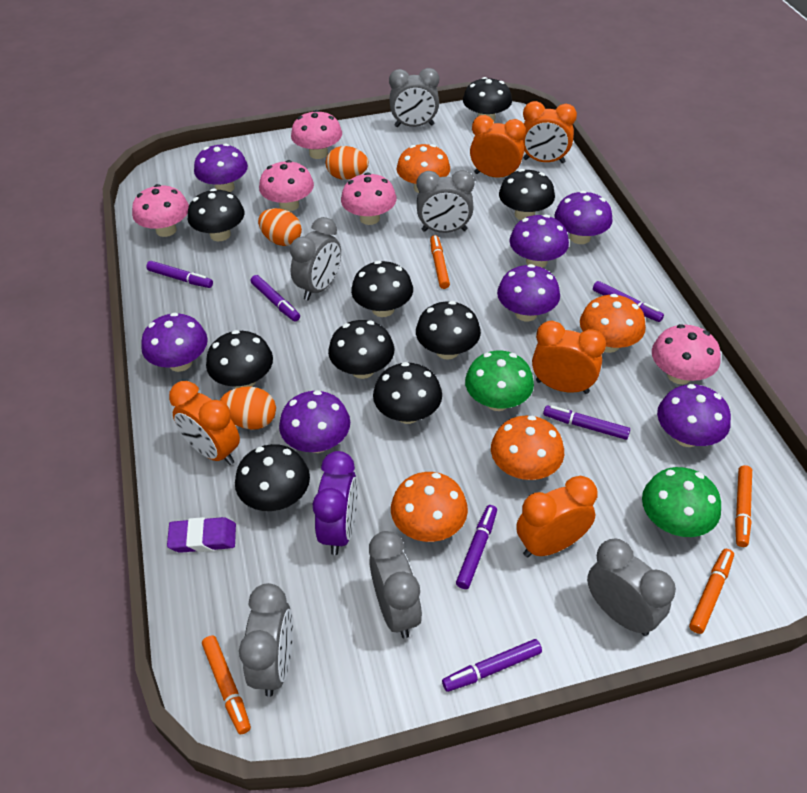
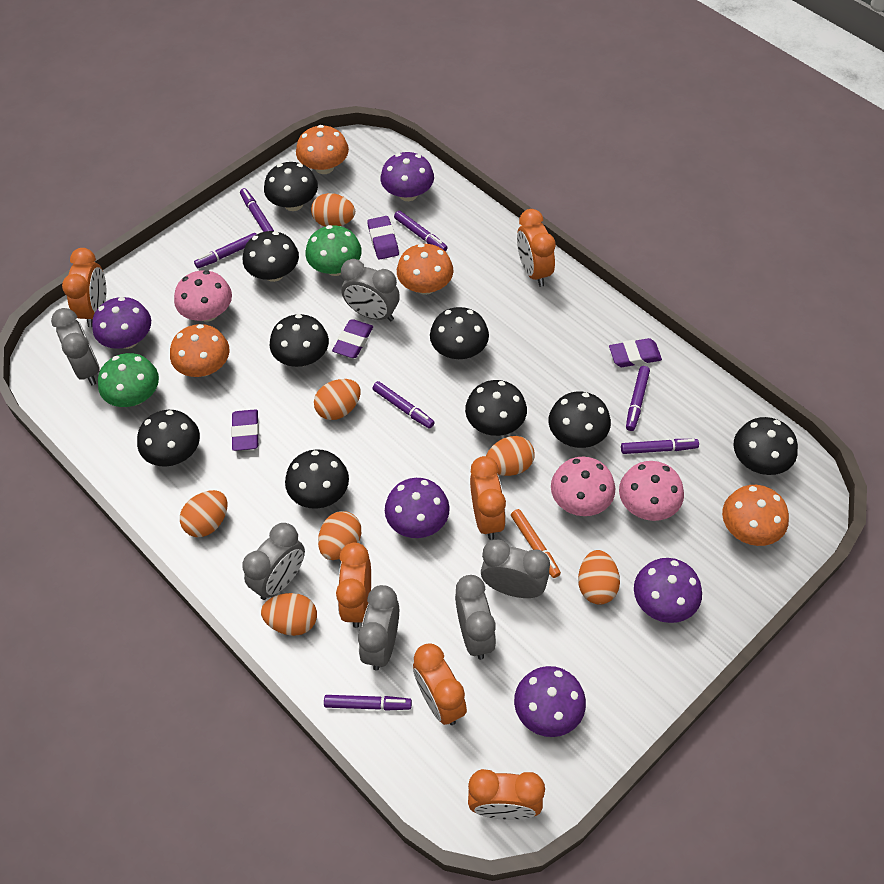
orange clock: 5 -> 6
orange egg: 3 -> 7
orange marker: 4 -> 1
pink mushroom: 5 -> 3
purple clock: 1 -> 0
purple eraser: 1 -> 4
purple marker: 6 -> 7
purple mushroom: 7 -> 5

